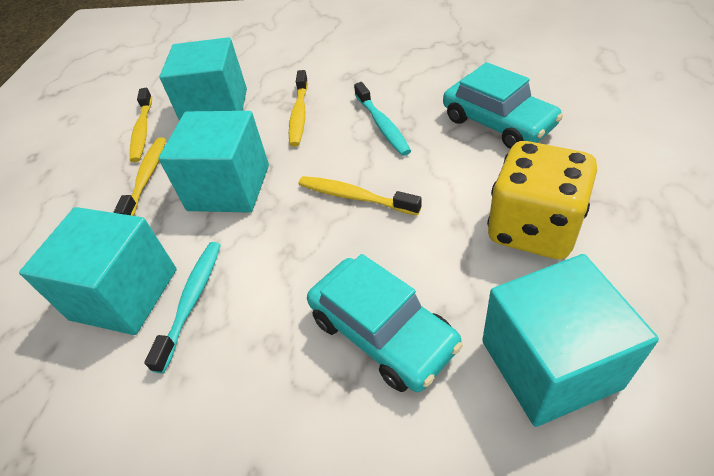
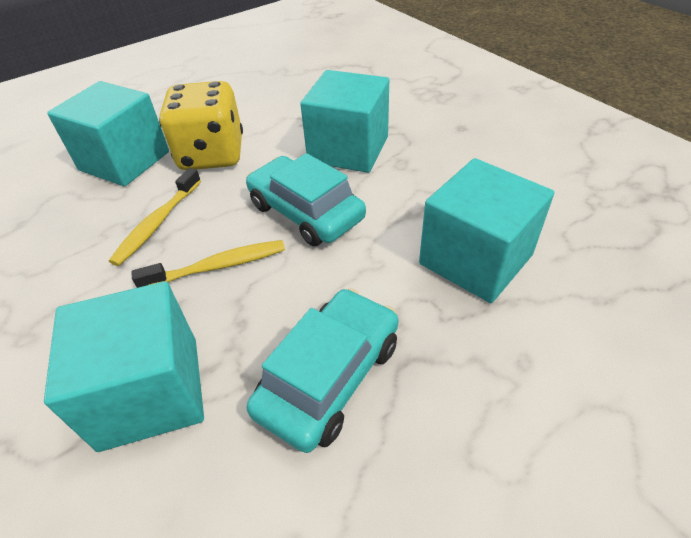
turquoise toothbrush: 2 -> 0
yellow toothbrush: 4 -> 2

